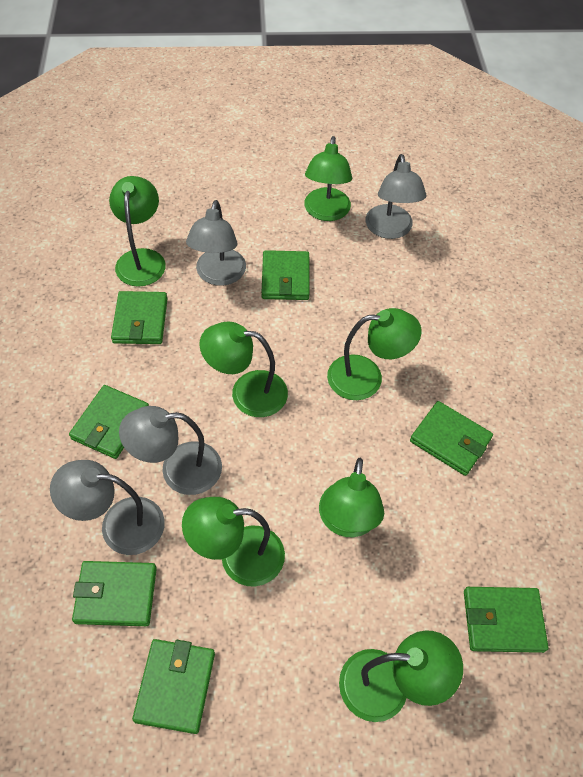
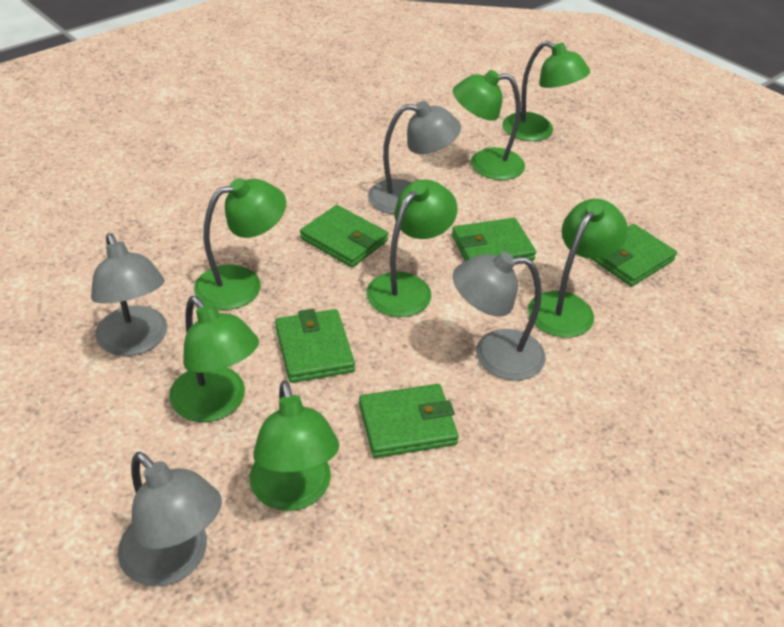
green wallet: 7 -> 5

